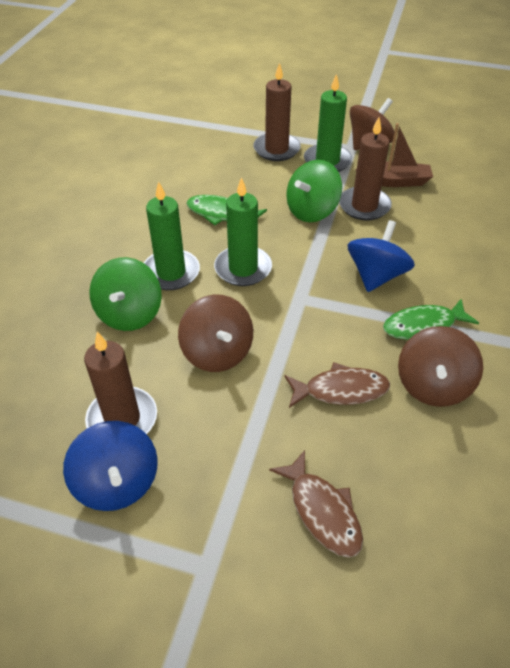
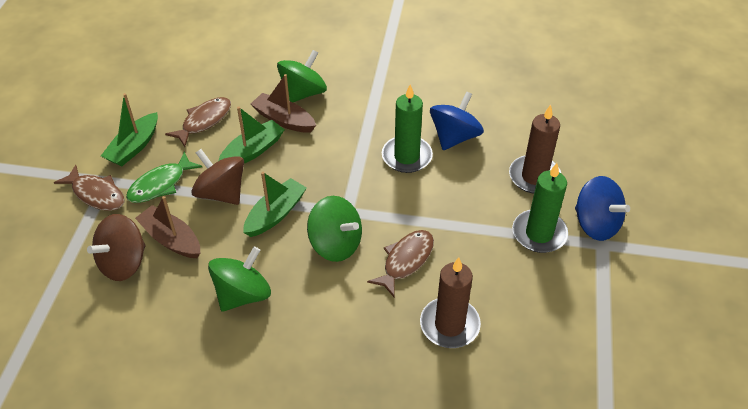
brown boat: 1 -> 2
brown candle: 3 -> 2
brown fish: 2 -> 3
brown spinning top: 3 -> 2
green boat: 0 -> 3
green candle: 3 -> 2
green fish: 2 -> 1
green spinning top: 2 -> 3

